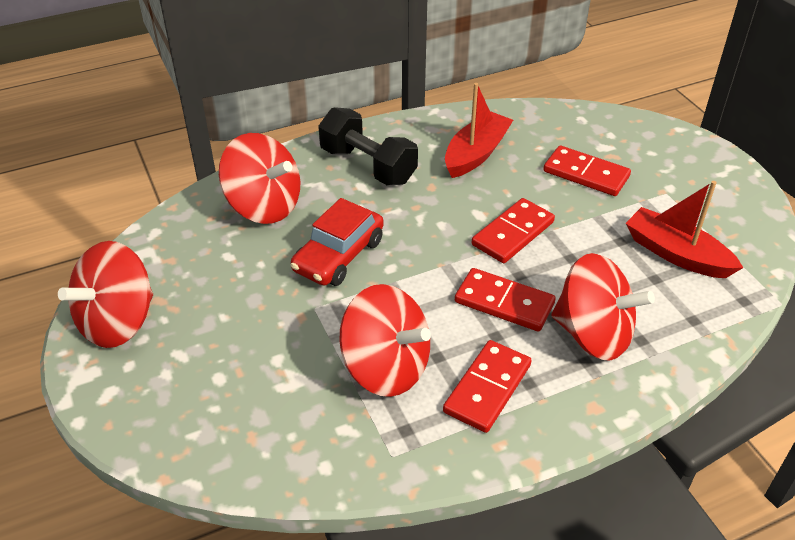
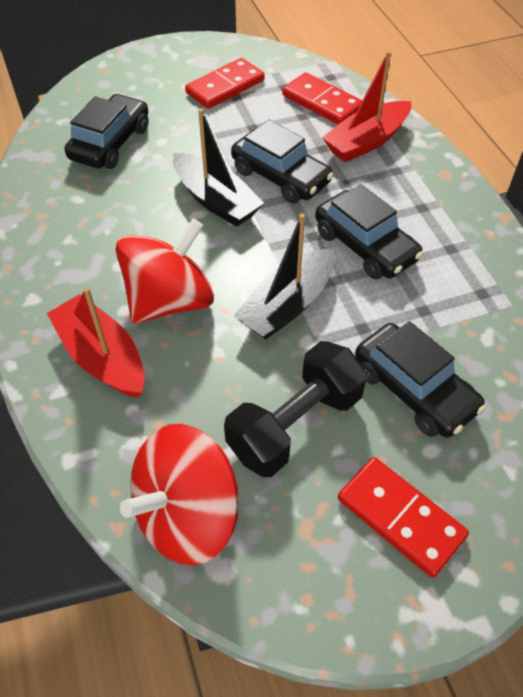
black boat: 0 -> 2
black car: 0 -> 4
red car: 1 -> 0
red domino: 4 -> 3
red spinning top: 4 -> 2

